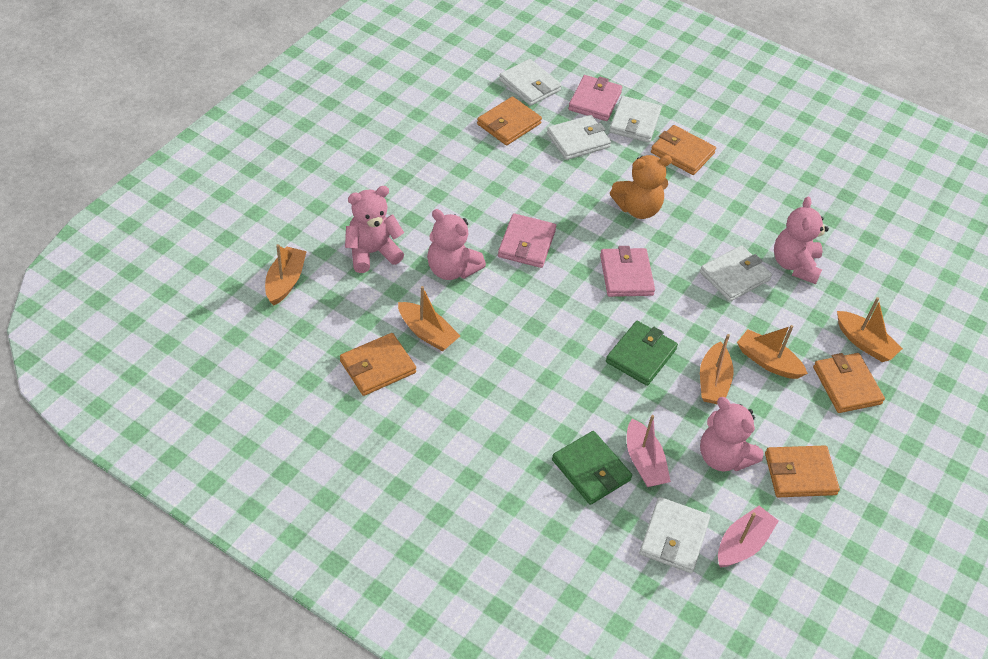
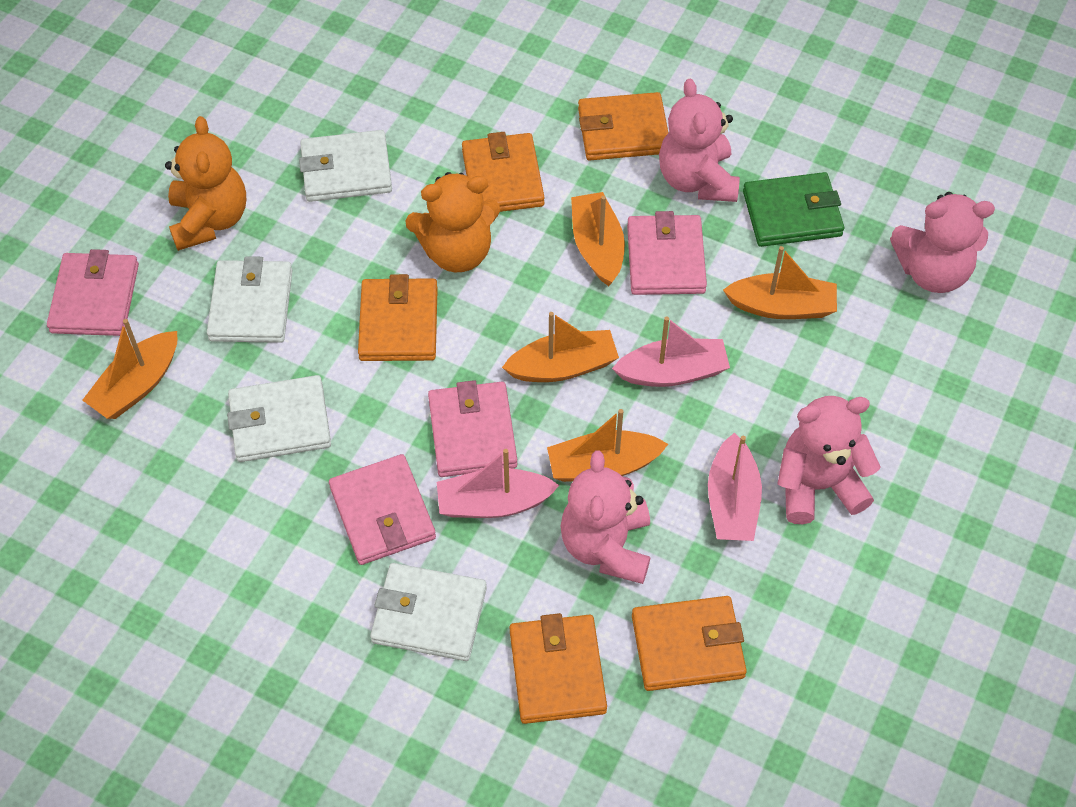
green wallet: 2 -> 1
orange teddy bear: 1 -> 2
pink boat: 2 -> 3
pink wallet: 3 -> 4
white wallet: 5 -> 4

